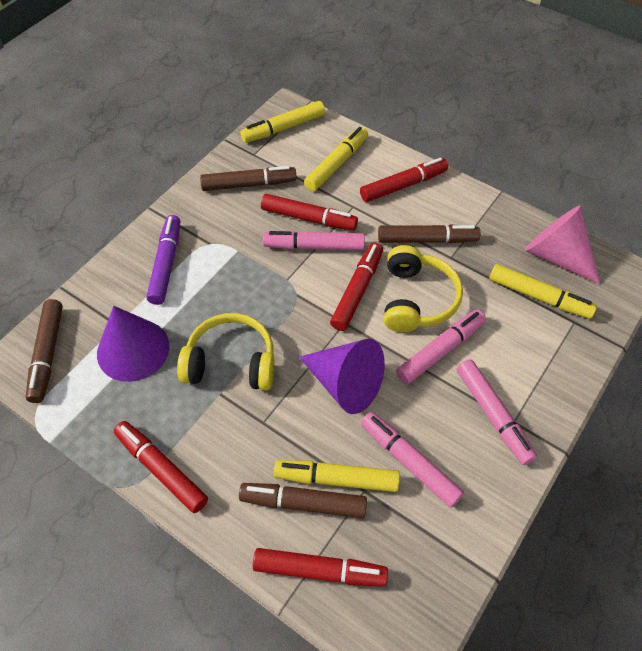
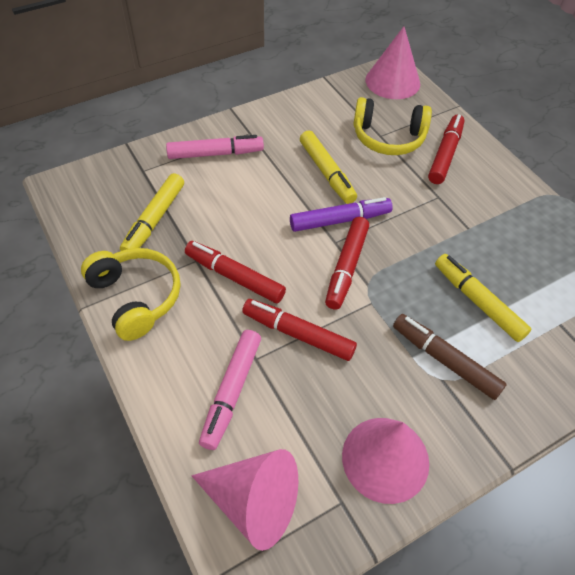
brown marker: 4 -> 1
pink cone: 1 -> 3
pink marker: 4 -> 2
purple cone: 2 -> 0
red marker: 5 -> 4
yellow marker: 4 -> 3

